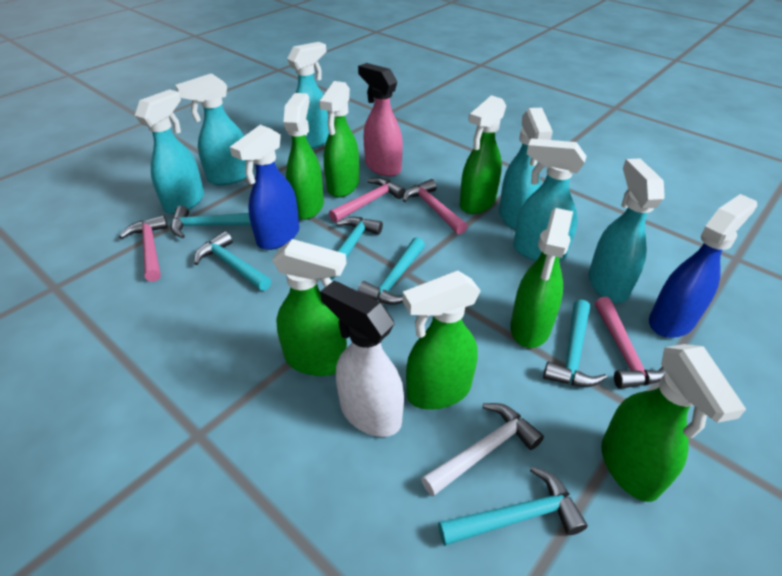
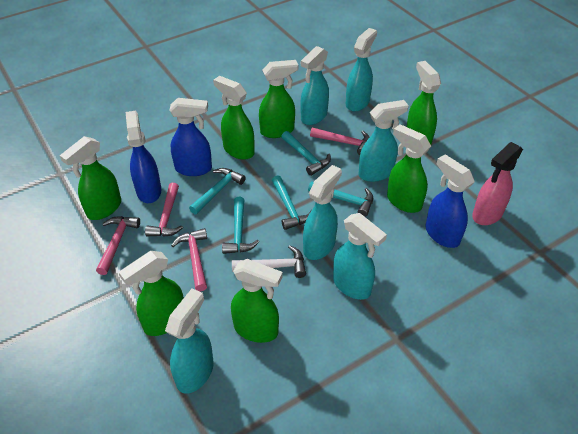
blue spray bottle: 2 -> 3
turquoise hammer: 6 -> 5
white spray bottle: 1 -> 0

